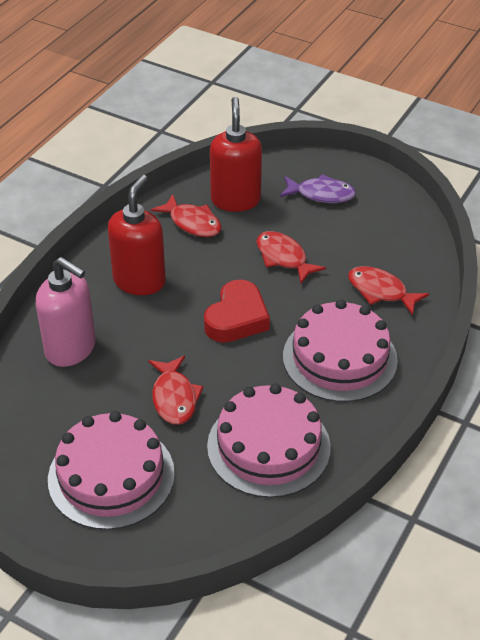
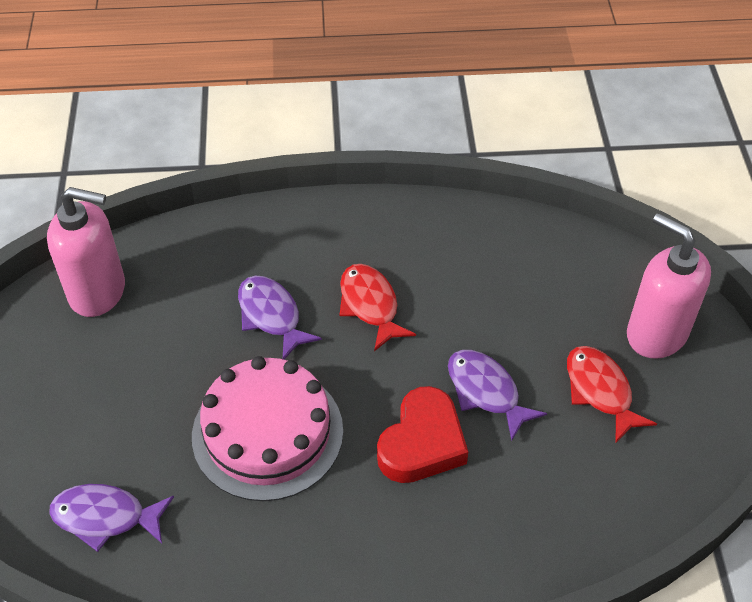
pink cake: 3 -> 1
pink soap dispenser: 1 -> 2
purple fish: 1 -> 3
red fish: 4 -> 2
red soap dispenser: 2 -> 0

